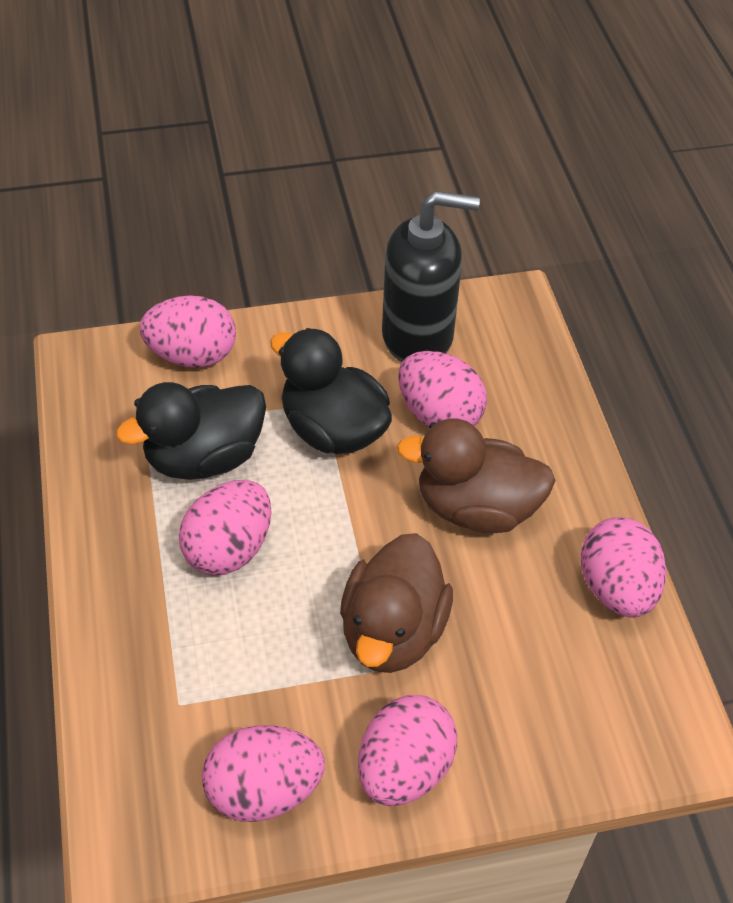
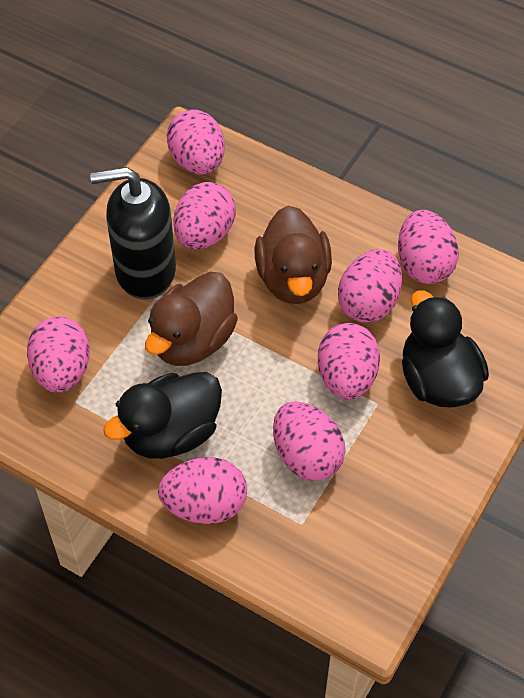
pink egg: 6 -> 8

